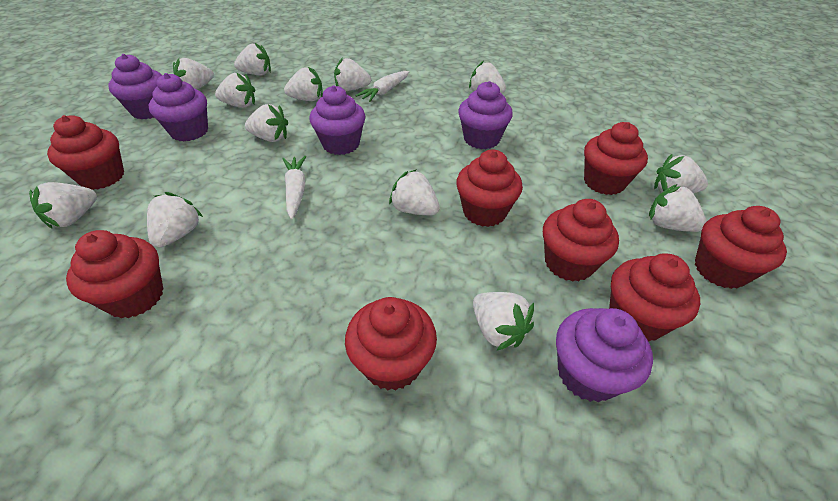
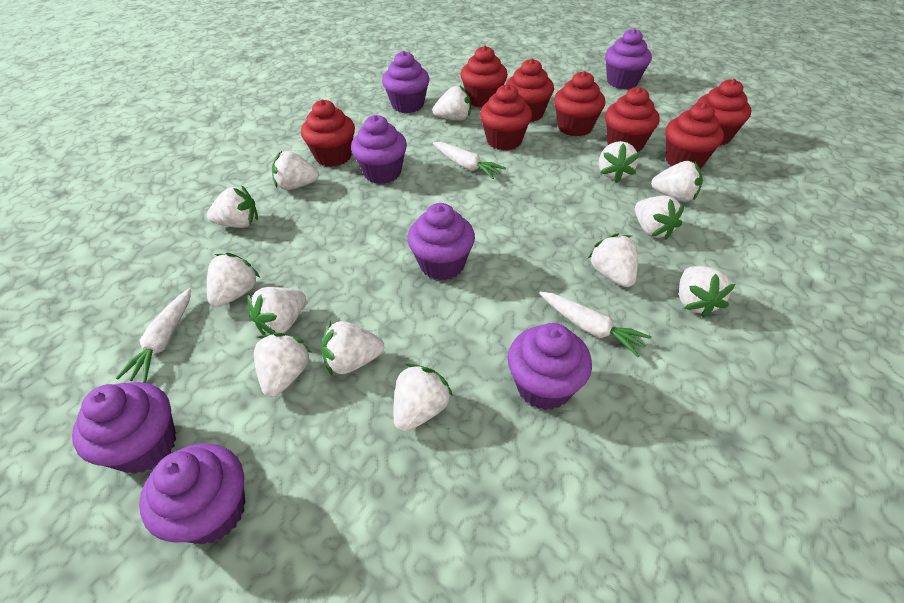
purple cupcake: 5 -> 7
white carrot: 2 -> 3

